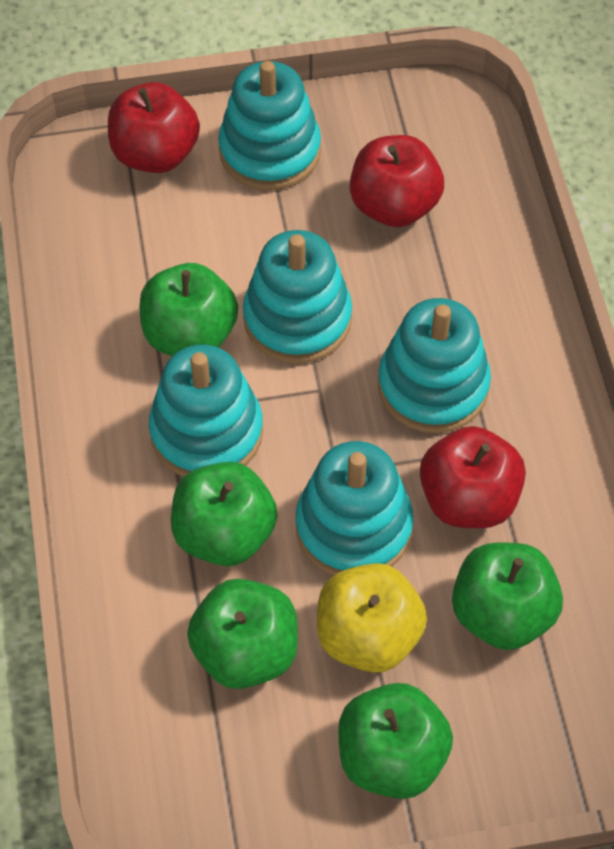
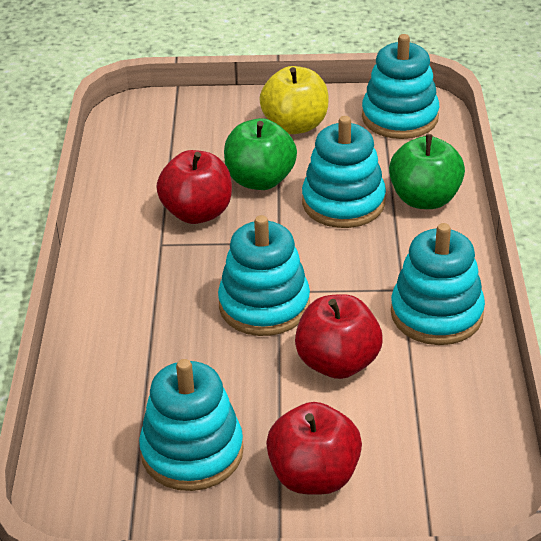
green apple: 5 -> 2

